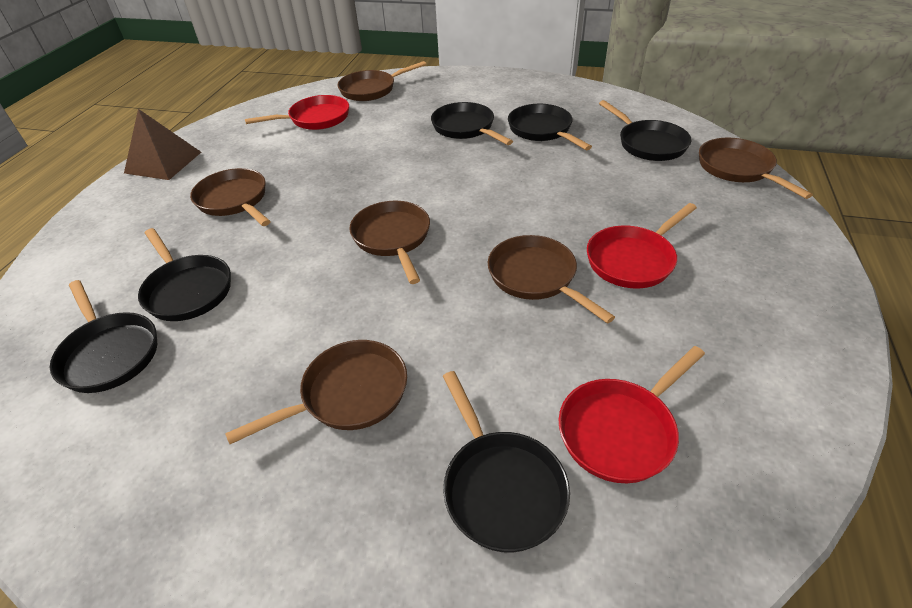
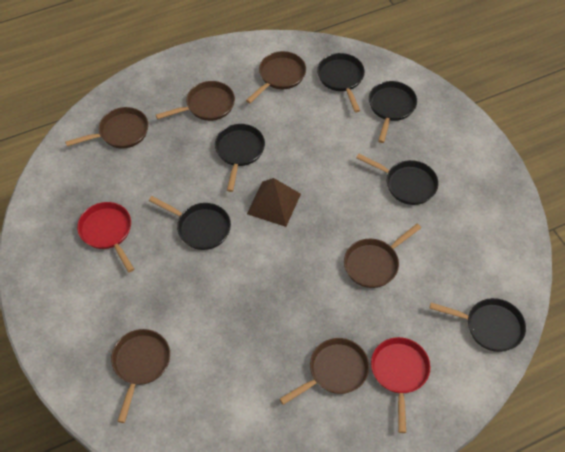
red pan: 3 -> 2

